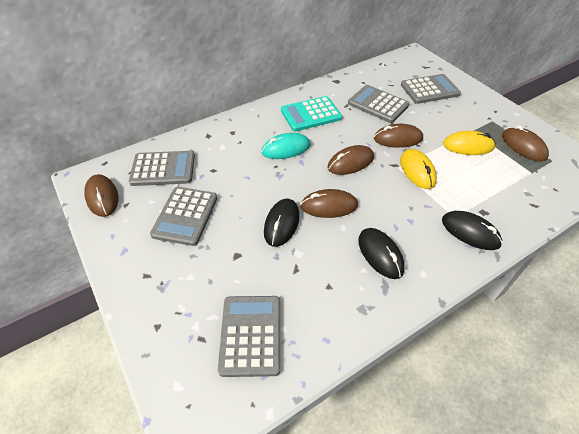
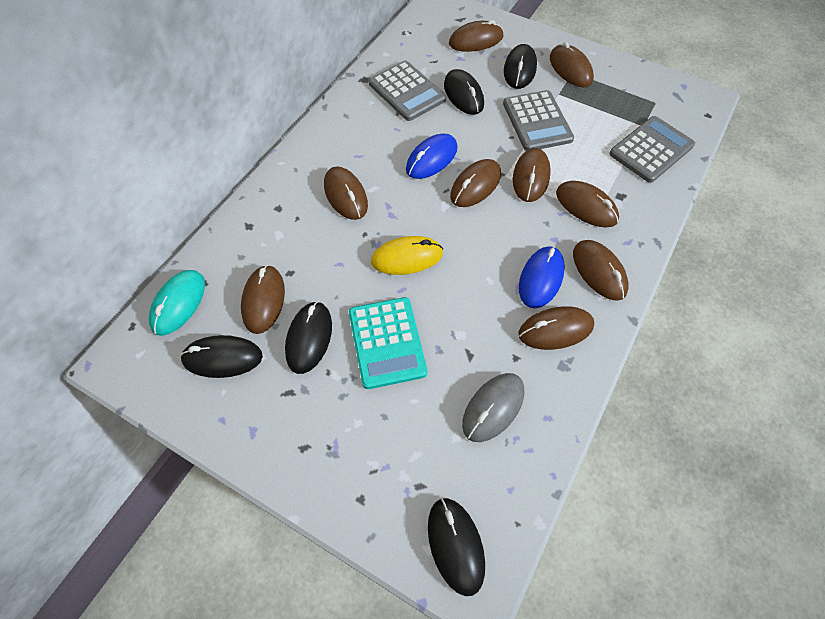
black mouse: 3 -> 5
blue mouse: 0 -> 2
brown mouse: 5 -> 9
grey calculator: 5 -> 3
grey mouse: 0 -> 1
yellow mouse: 2 -> 1

